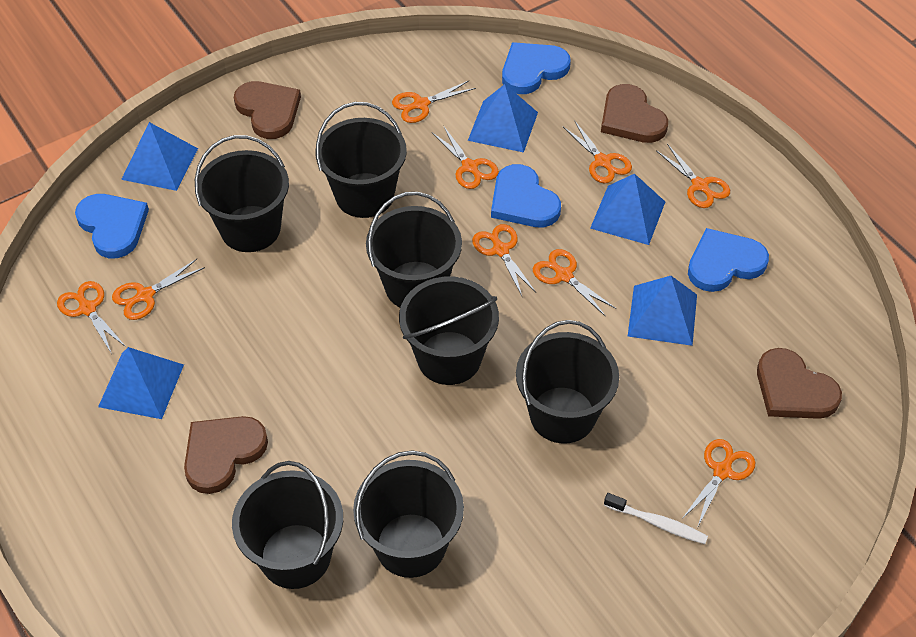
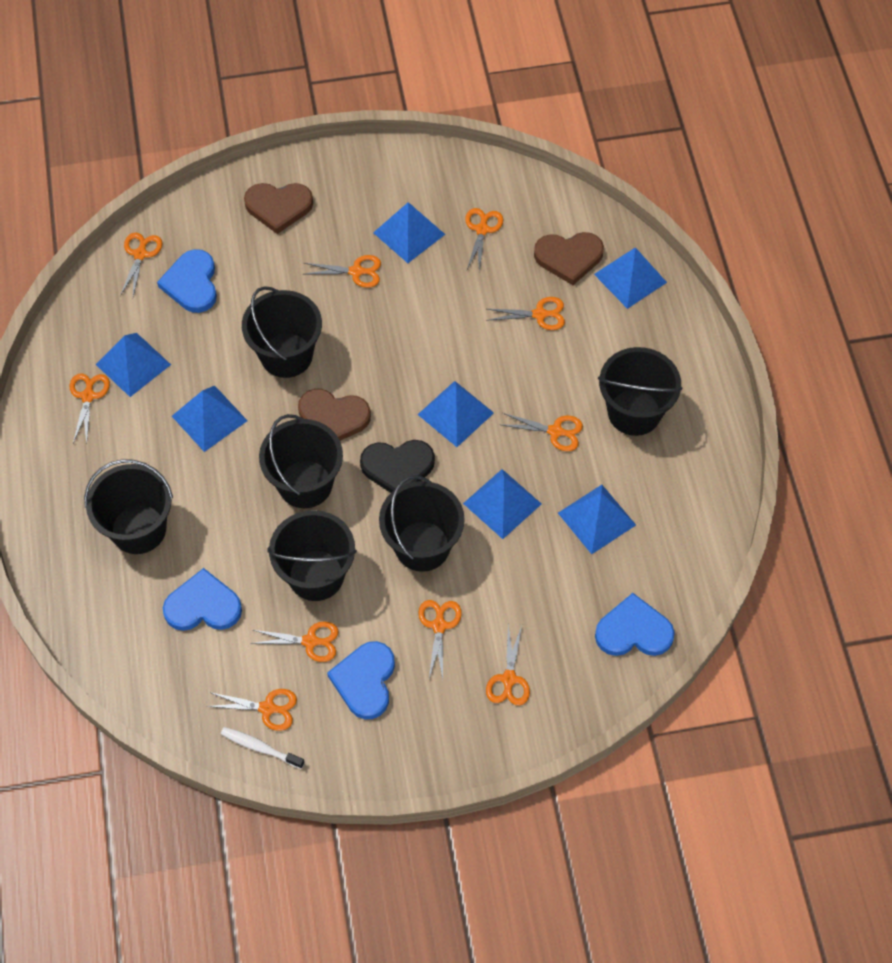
black bucket: 7 -> 6
black heart: 0 -> 1
blue pyramid: 5 -> 7
brown heart: 4 -> 3
orange scissors: 9 -> 10

